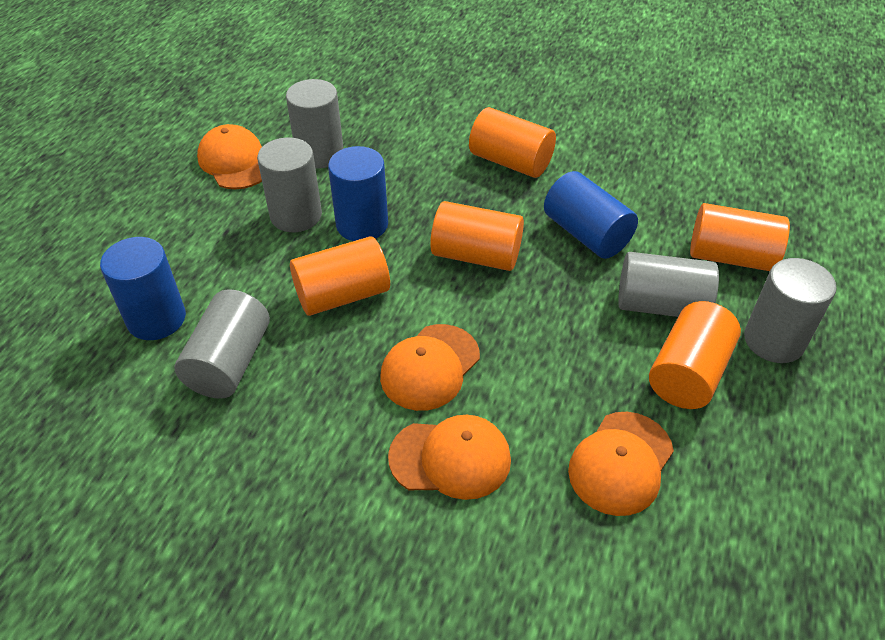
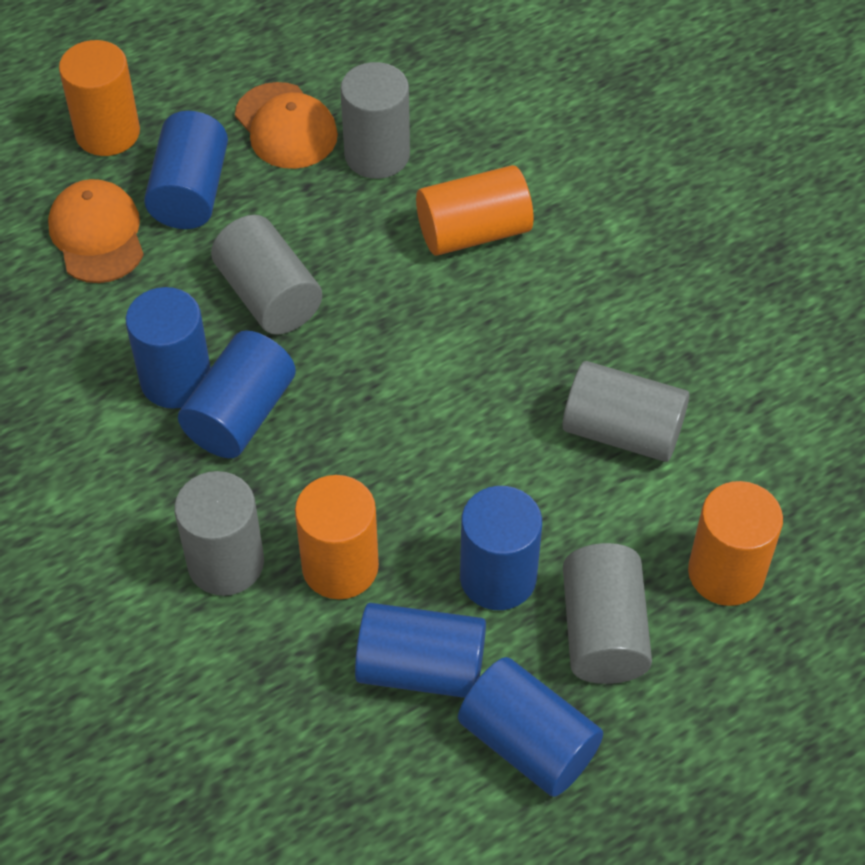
blue cylinder: 3 -> 6
orange cap: 4 -> 2
orange cylinder: 5 -> 4

